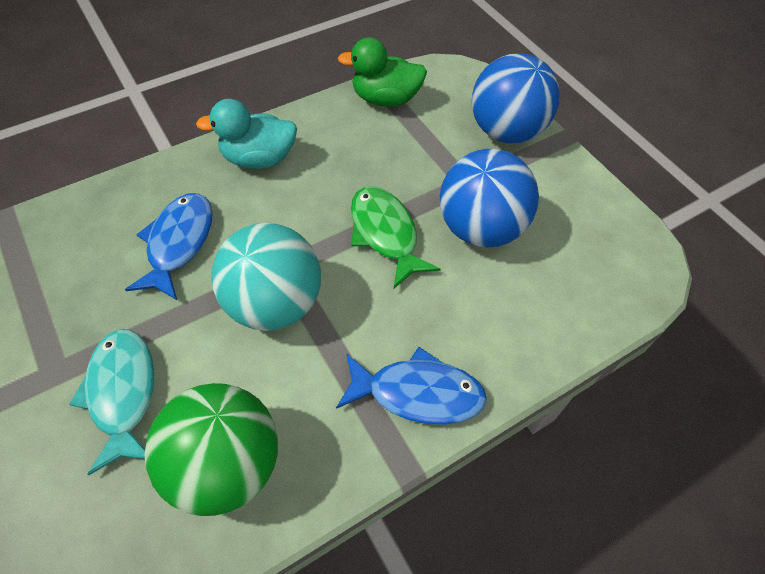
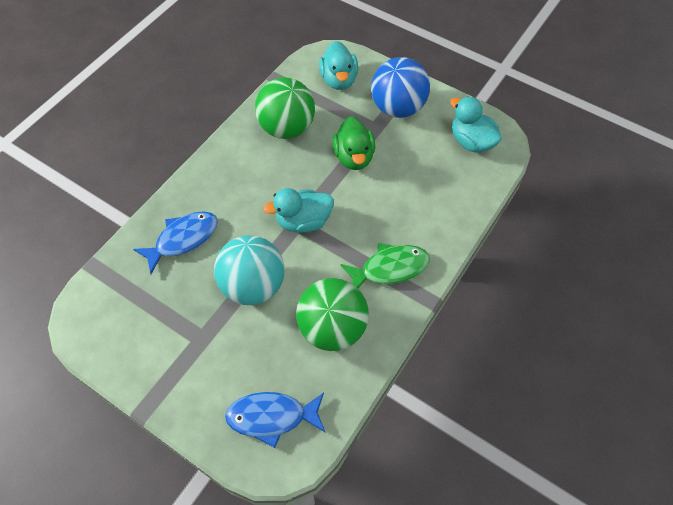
blue ball: 2 -> 1
green ball: 1 -> 2
turquoise duck: 1 -> 3
turquoise fish: 1 -> 0

